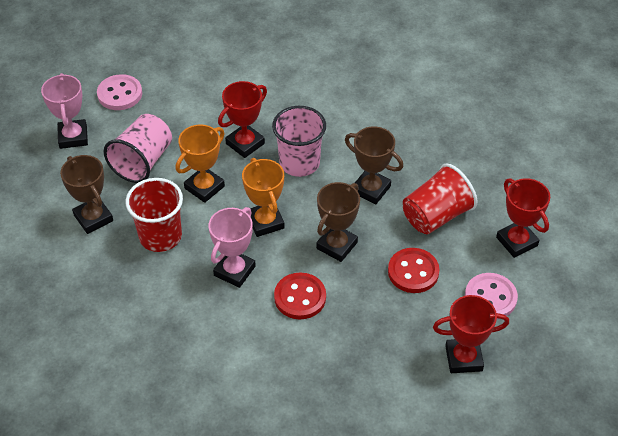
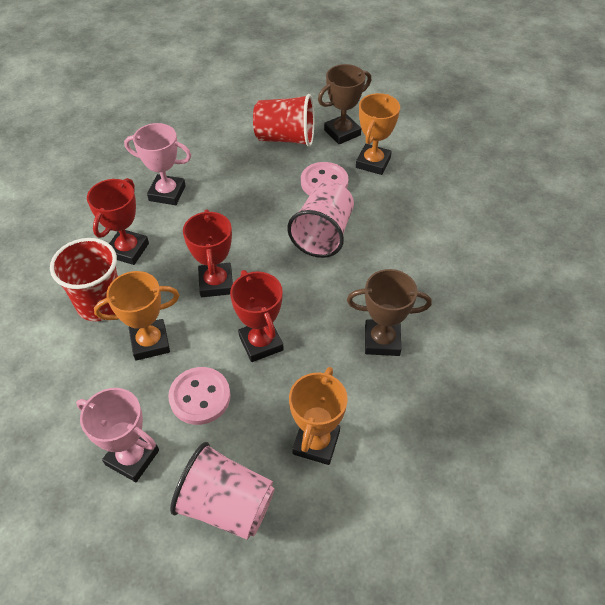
brown trophy: 3 -> 2
orange trophy: 2 -> 3
red button: 2 -> 0

